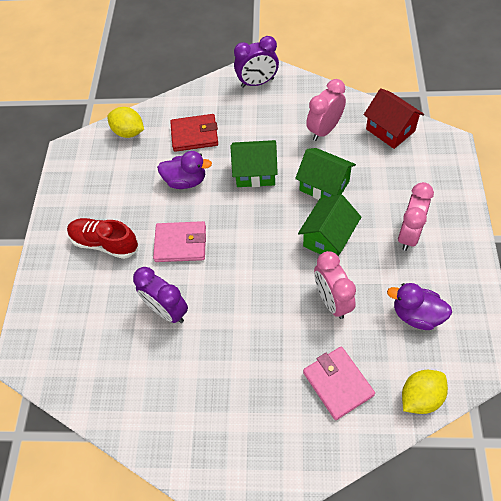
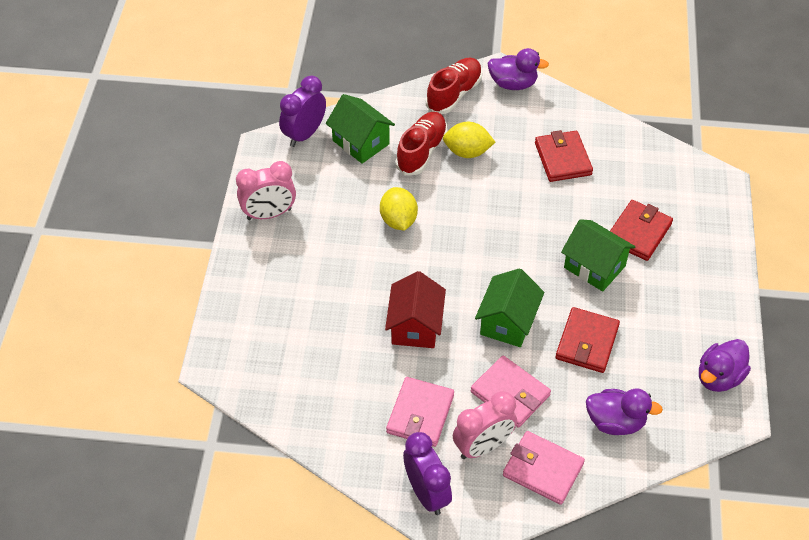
pink clock: 3 -> 2
pink wallet: 2 -> 3
purple duck: 2 -> 3
red shoe: 1 -> 2
red wallet: 1 -> 3

